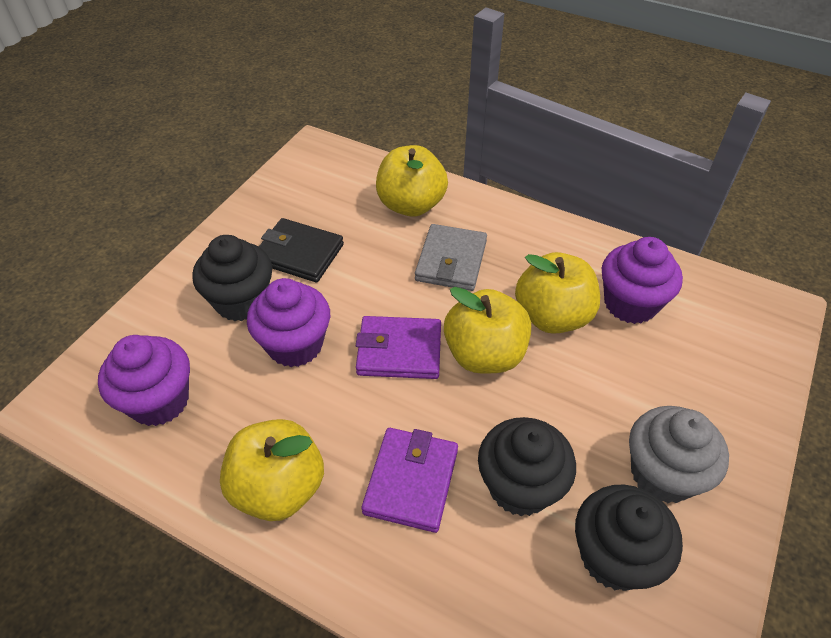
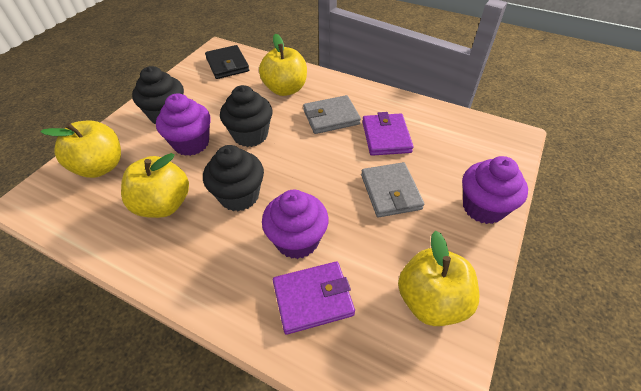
grey cupcake: 1 -> 0
grey wallet: 1 -> 2

